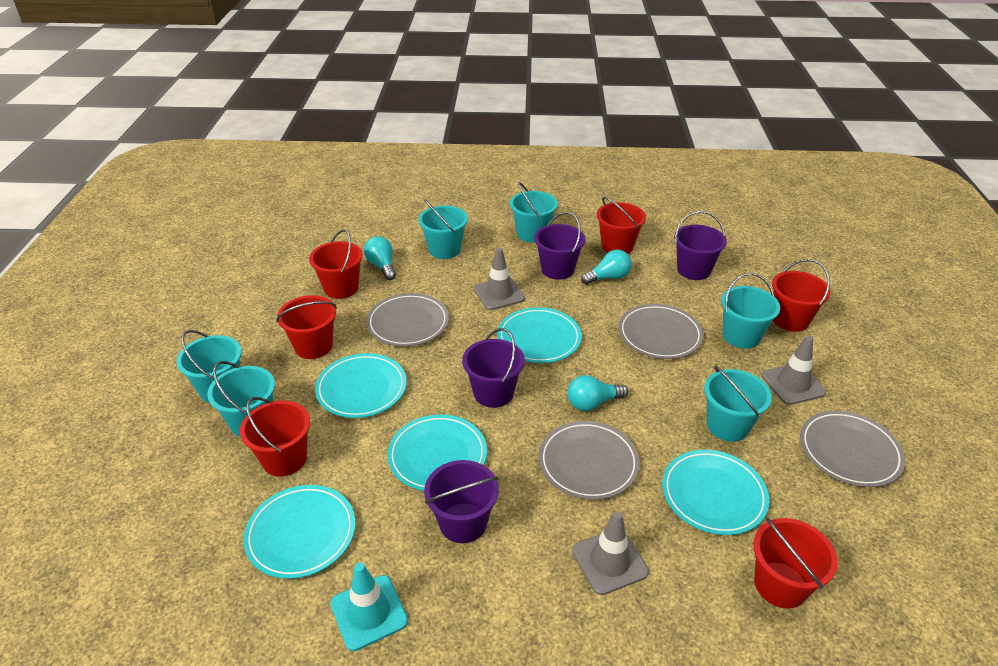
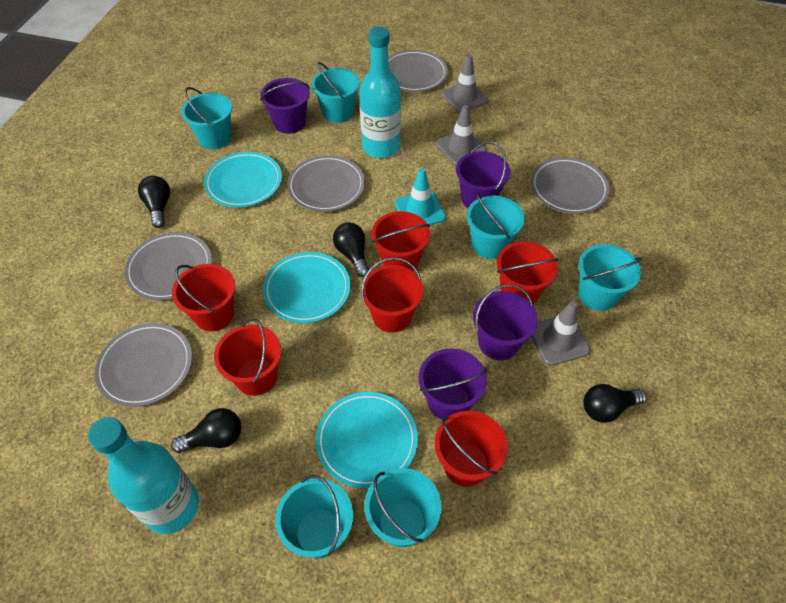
black light bulb: 0 -> 4
grey plate: 4 -> 5
turquoise bottle: 0 -> 2
turquoise light bulb: 3 -> 0
turquoise plate: 5 -> 3

